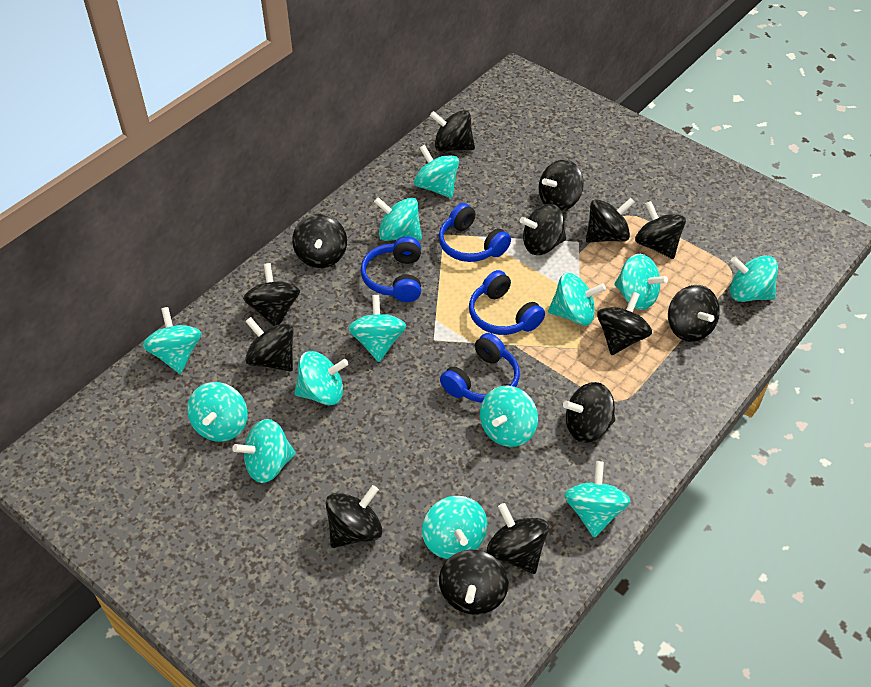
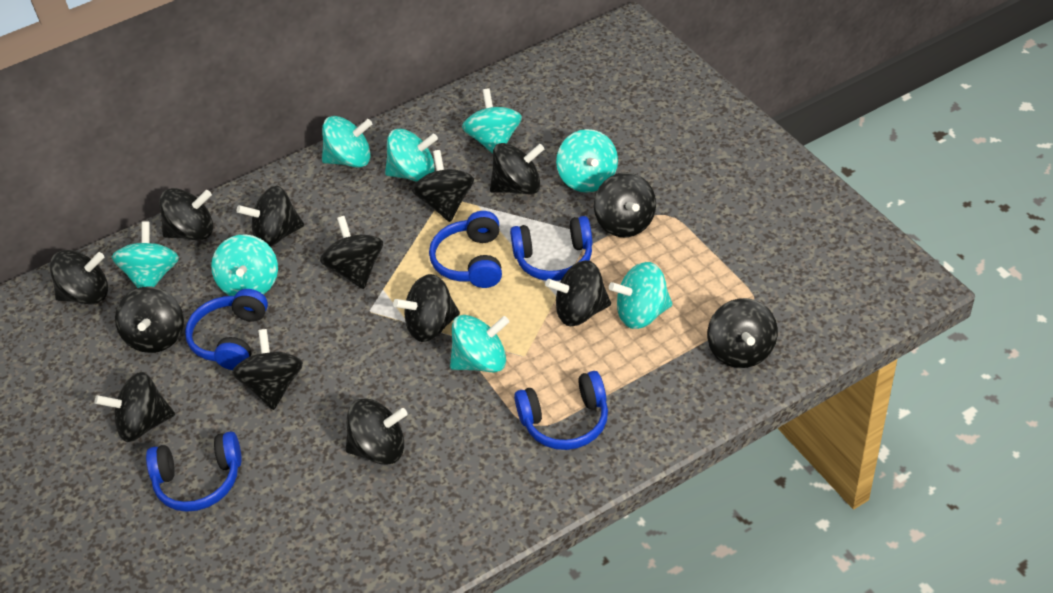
blue headphones: 4 -> 5
turquoise spinning top: 13 -> 8

